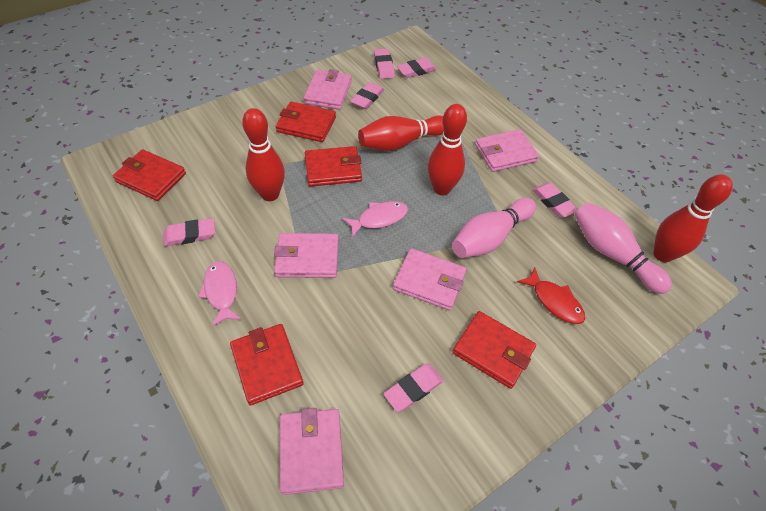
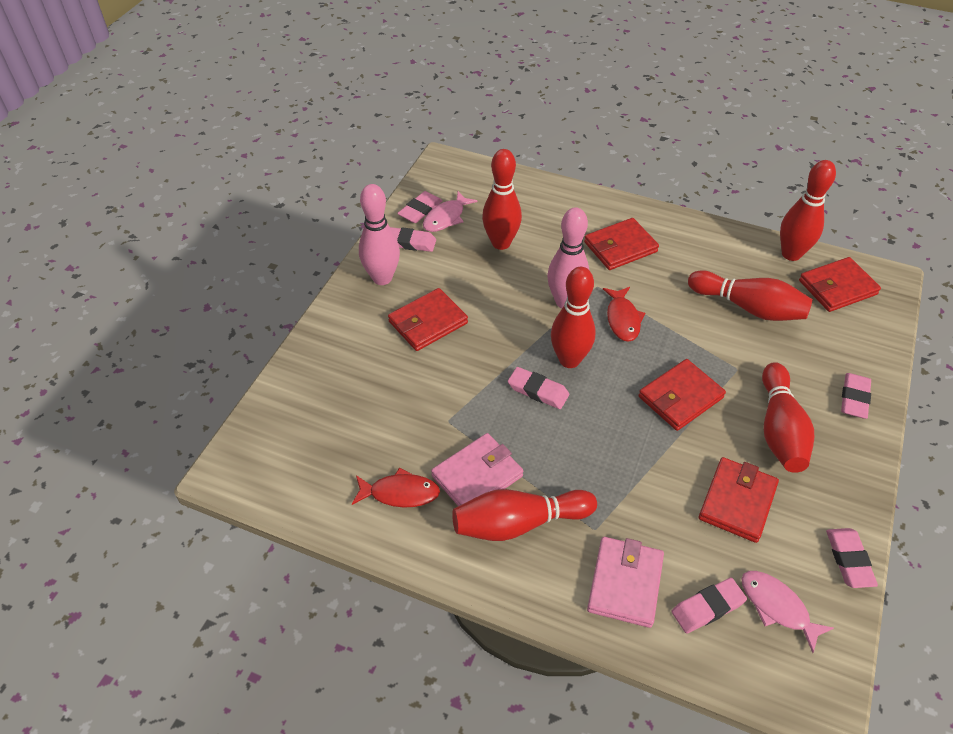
pink wallet: 5 -> 2
red bowling pin: 4 -> 6
red fish: 1 -> 2

